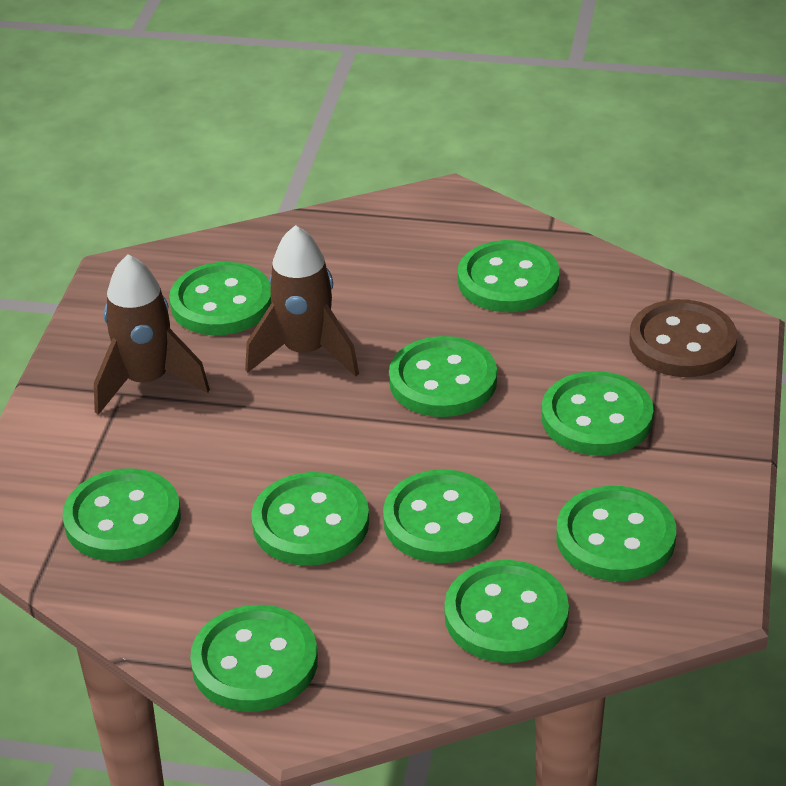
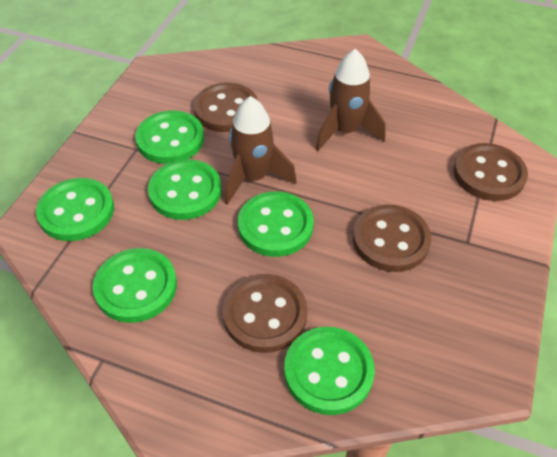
brown button: 1 -> 4
green button: 10 -> 6

